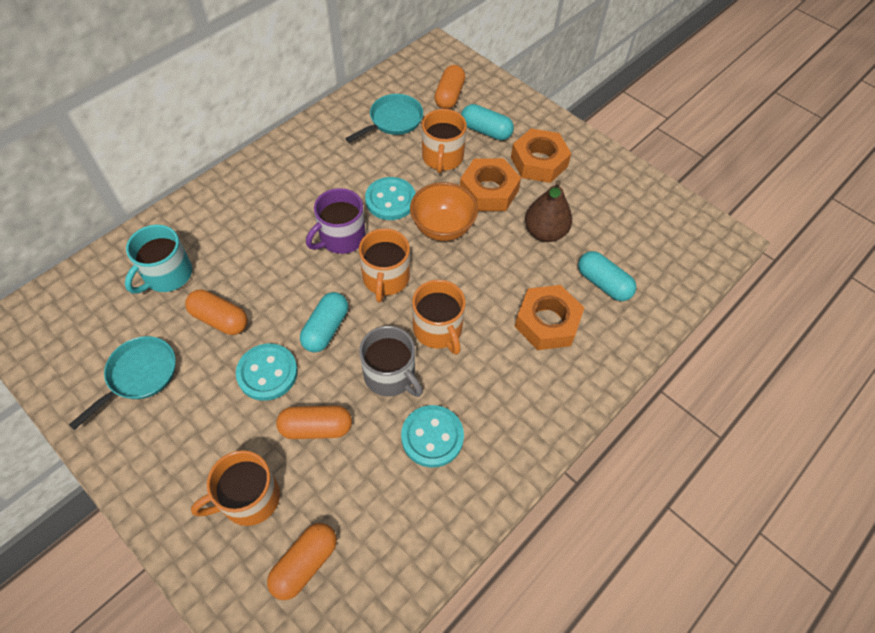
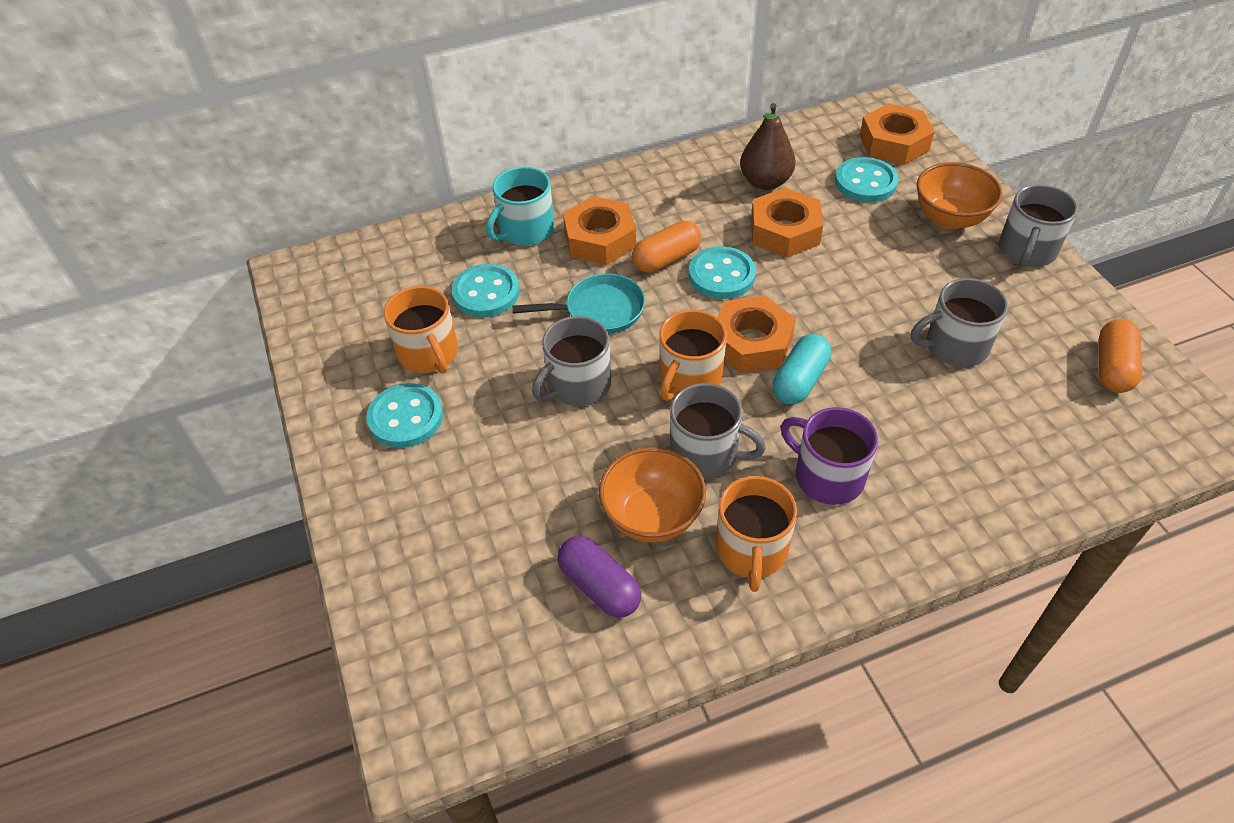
grey mug: 1 -> 4
orange bowl: 1 -> 2
orange capsule: 4 -> 2
orange mug: 4 -> 3
orange nut: 3 -> 4
purple capsule: 0 -> 1
turquoise button: 3 -> 4
turquoise capsule: 3 -> 1
turquoise pan: 2 -> 1

